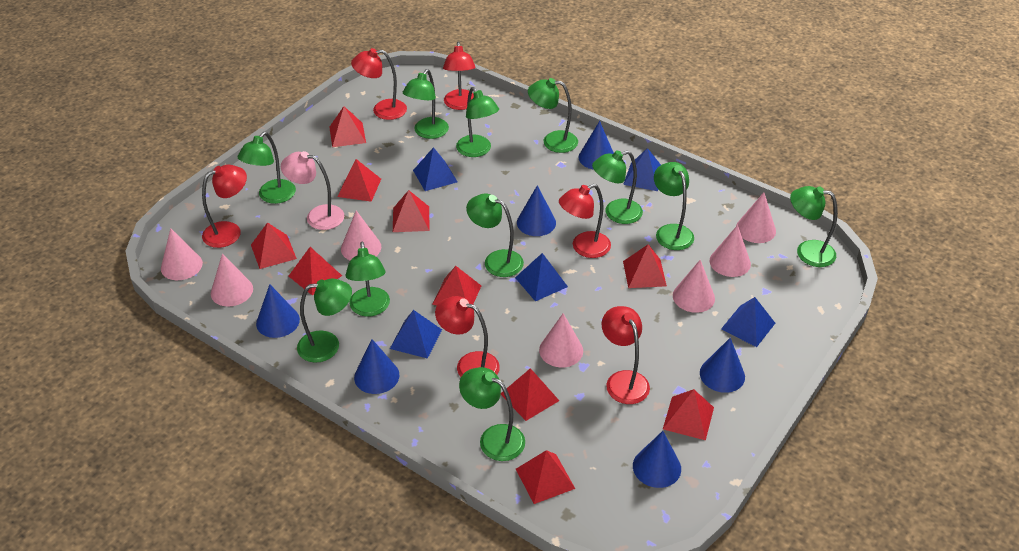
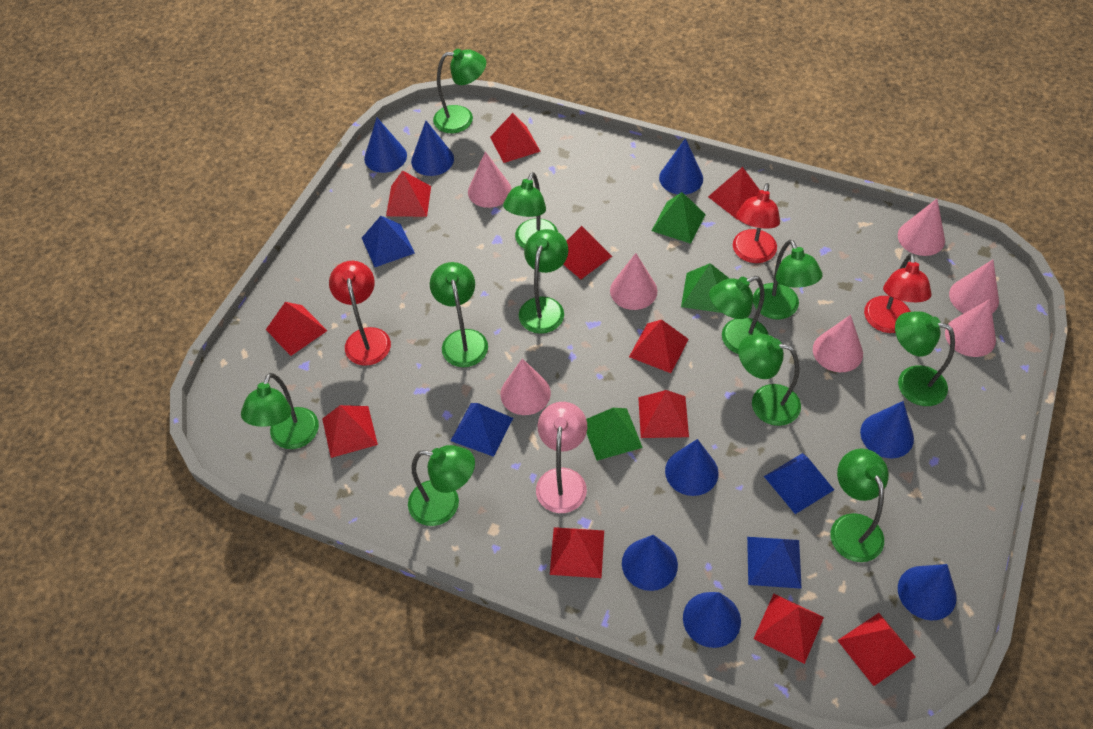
blue cone: 6 -> 8
blue pyramid: 5 -> 4
green pyramid: 0 -> 3
red lamp: 6 -> 3
red pyramid: 10 -> 11

